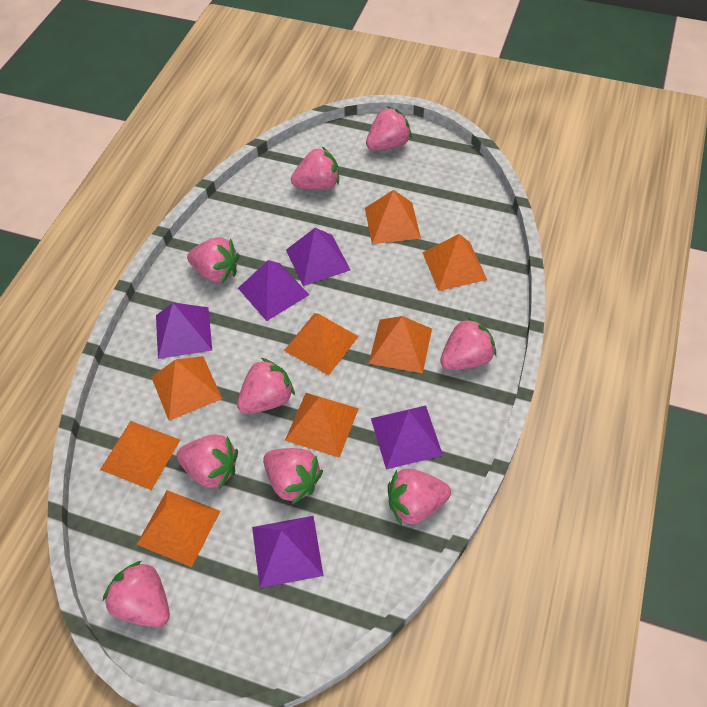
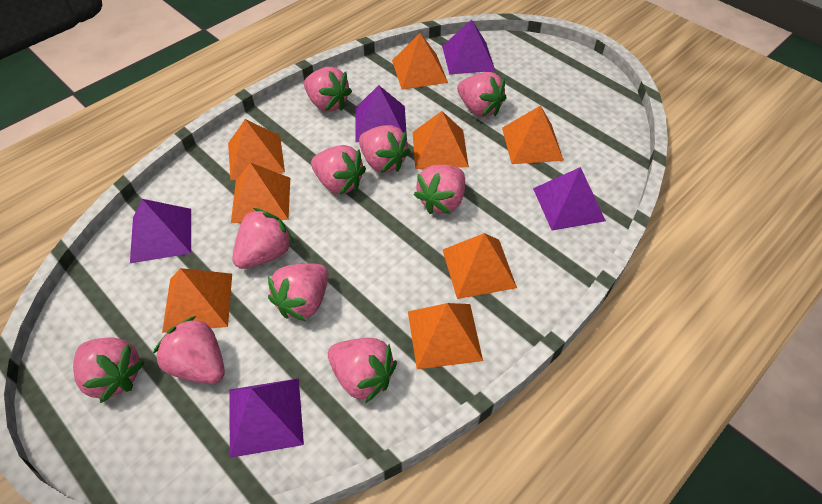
pink strawberry: 9 -> 10

